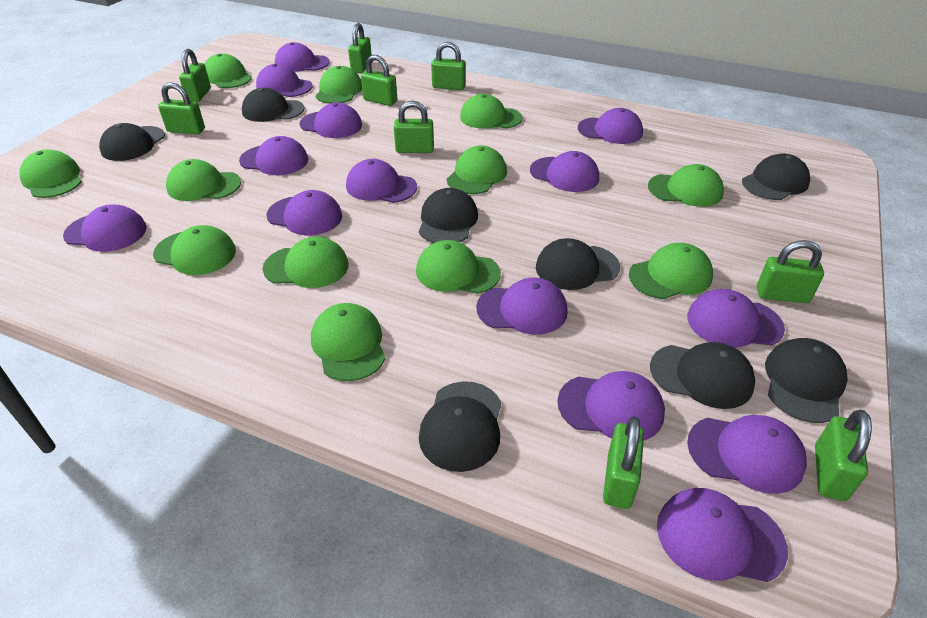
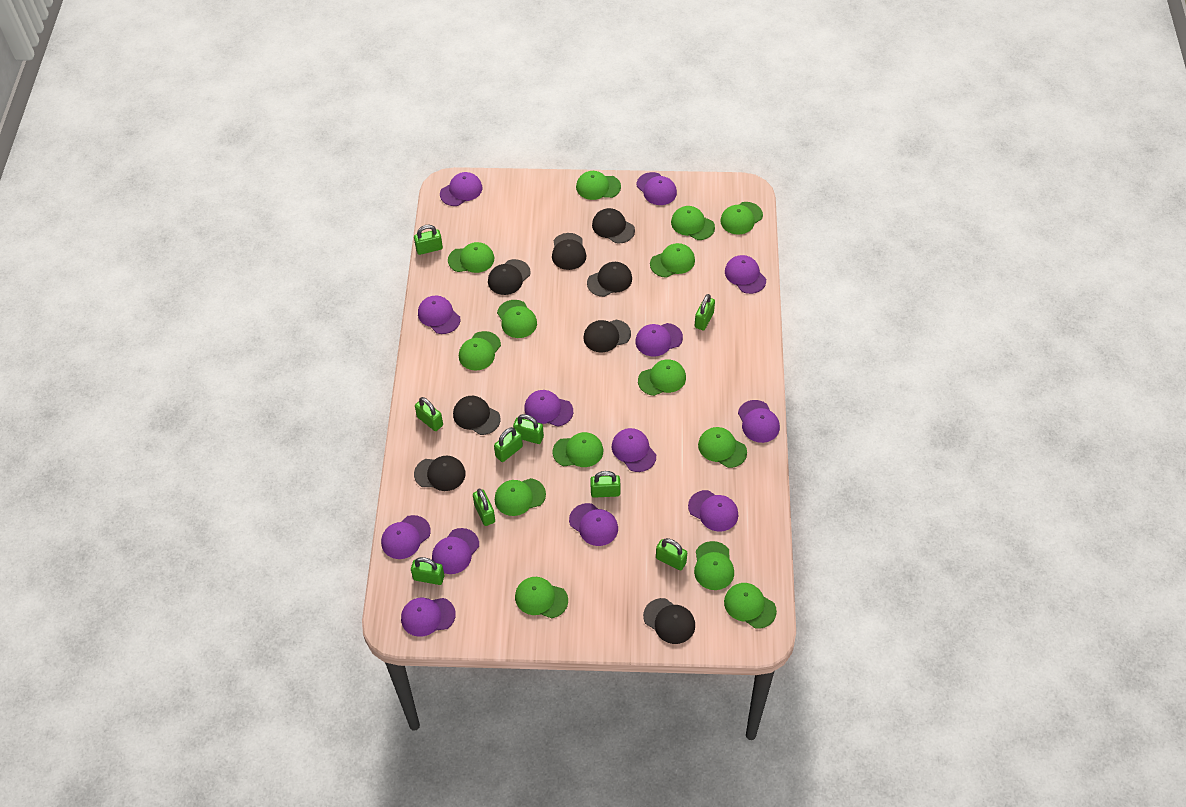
green cap: 12 -> 14
purple cap: 14 -> 13

